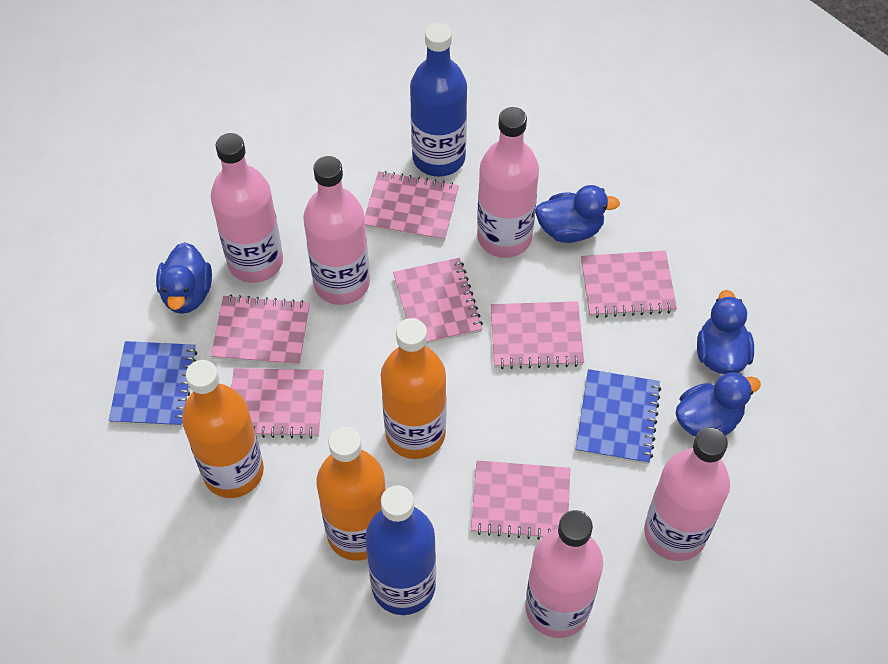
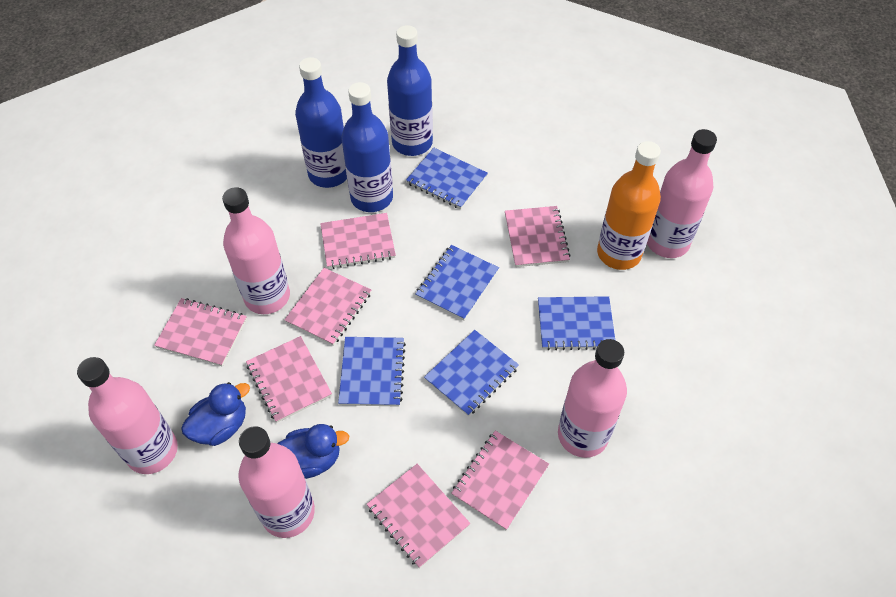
blue bottle: 2 -> 3
blue duck: 4 -> 2
blue notebook: 2 -> 5
orange bottle: 3 -> 1

